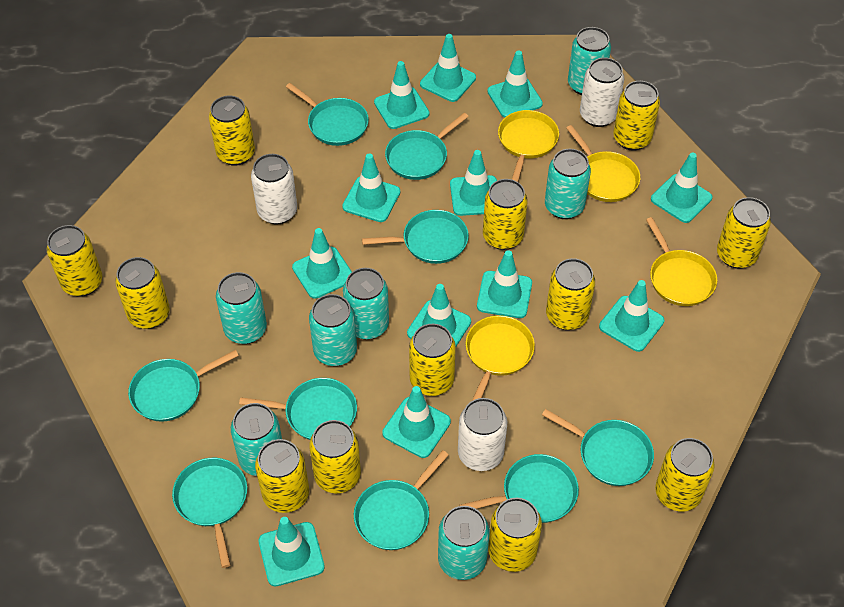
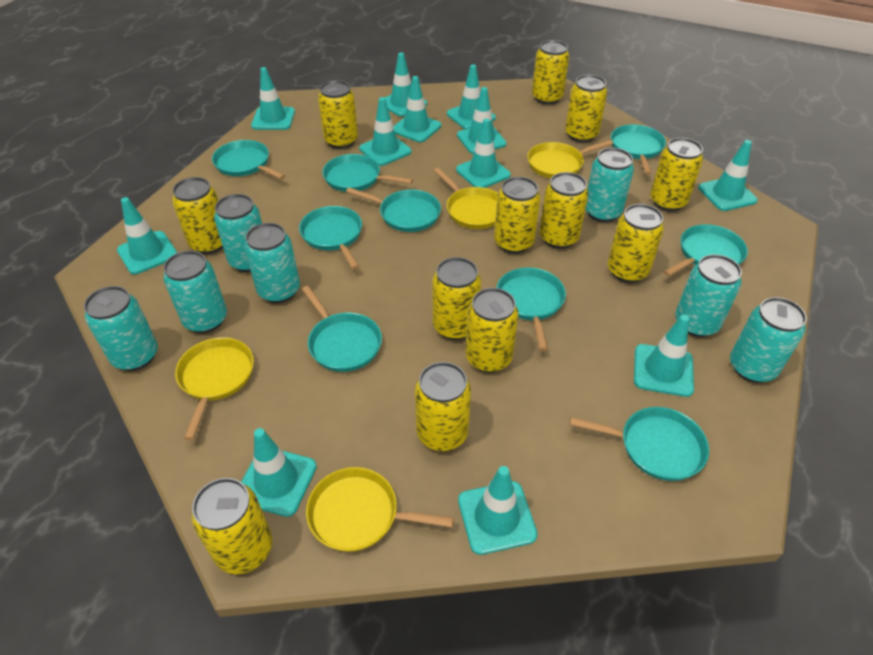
white can: 3 -> 0

